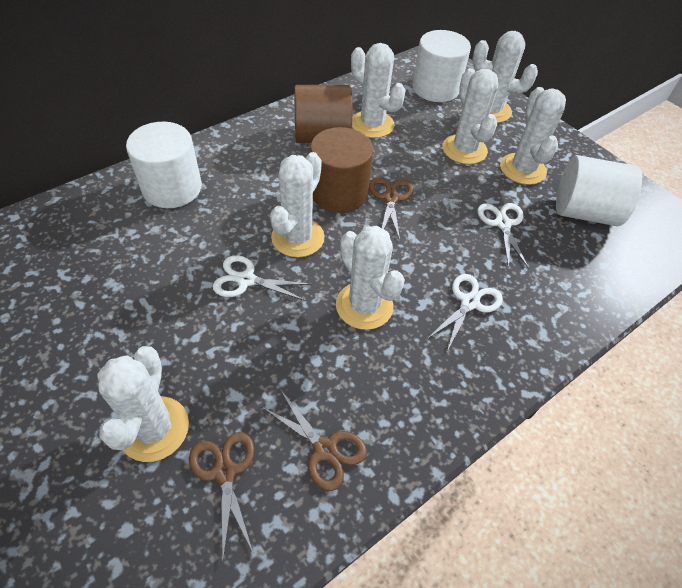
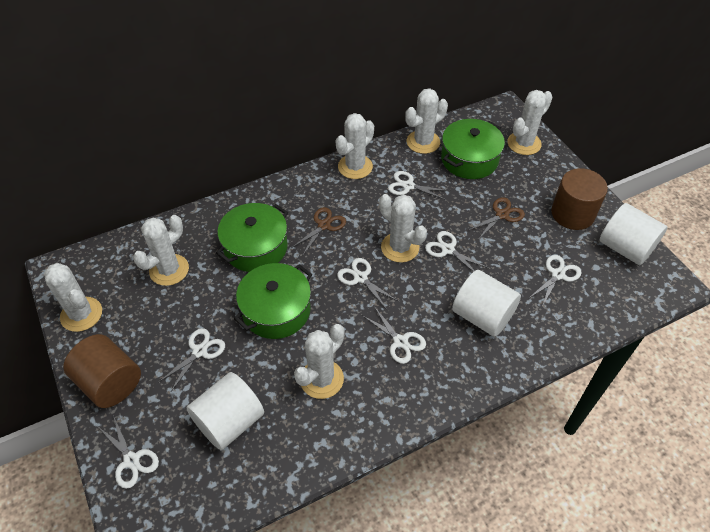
brown scissors: 3 -> 2
green pot: 0 -> 3
white scissors: 3 -> 7

